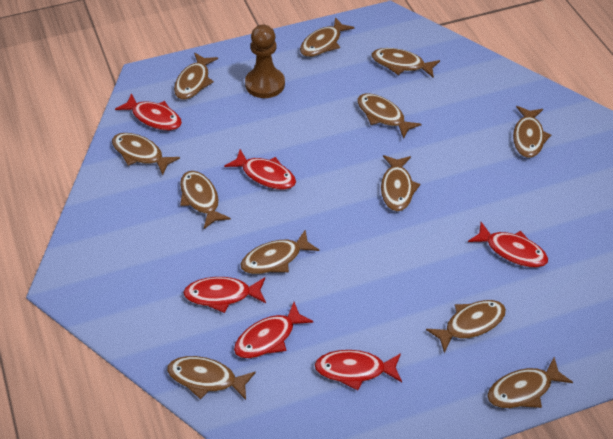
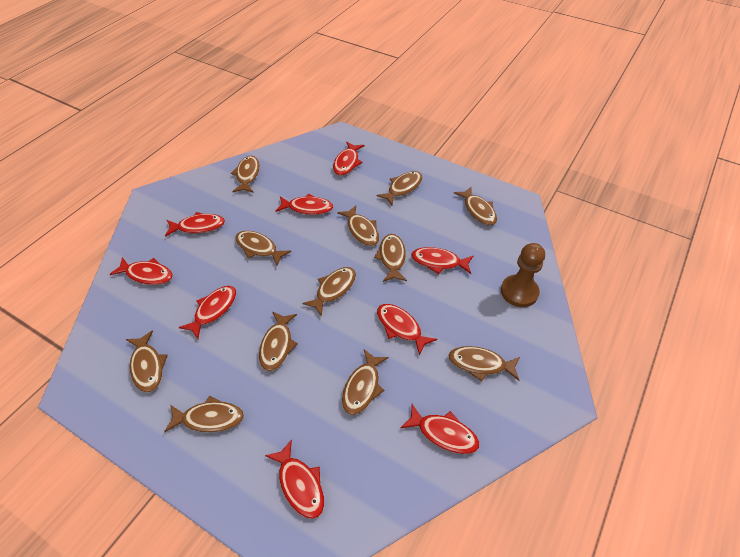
red fish: 6 -> 9

